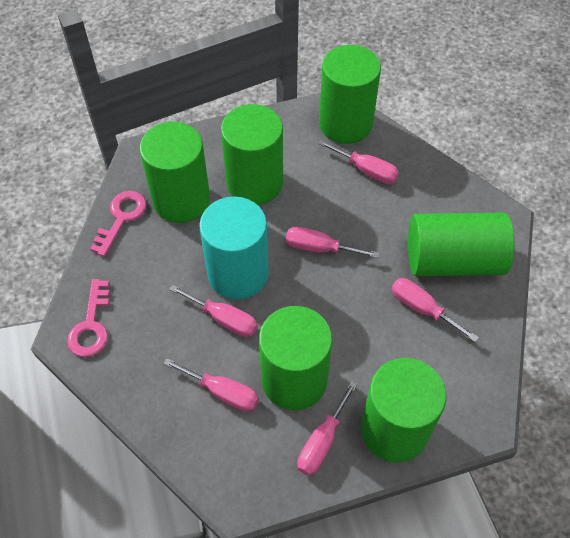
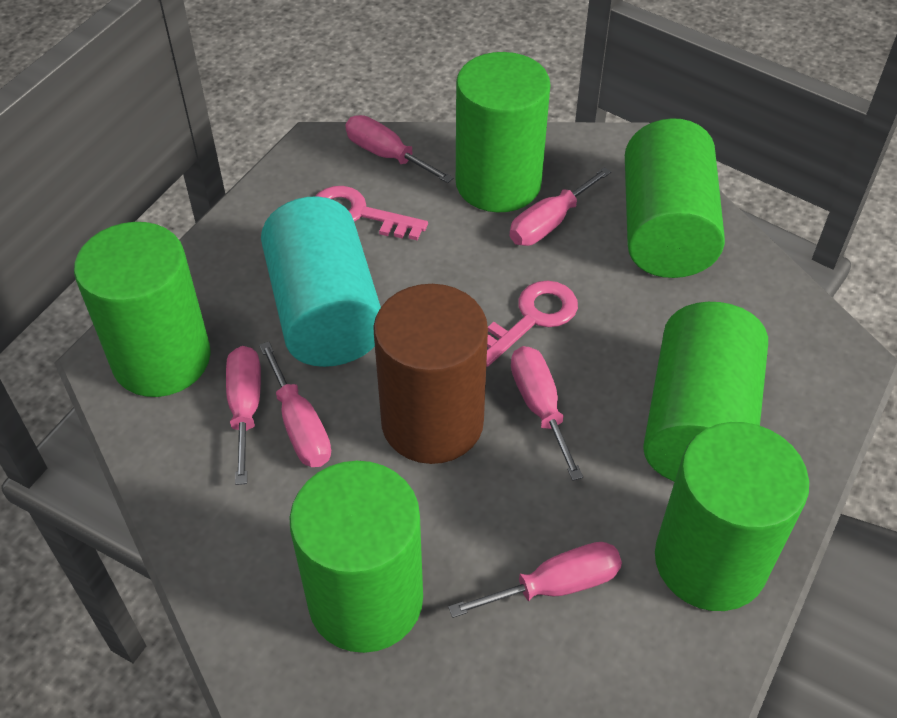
brown cylinder: 0 -> 1

